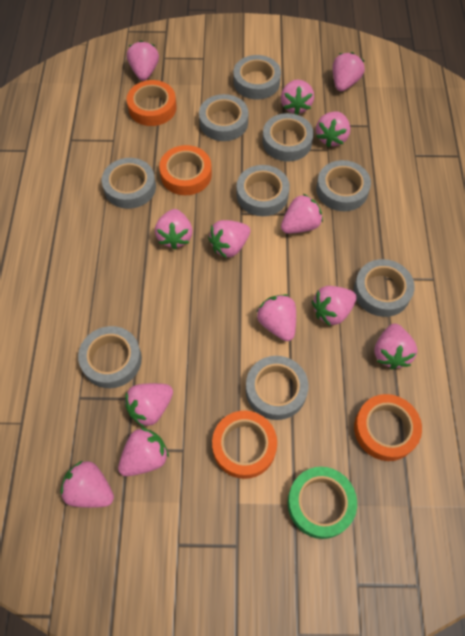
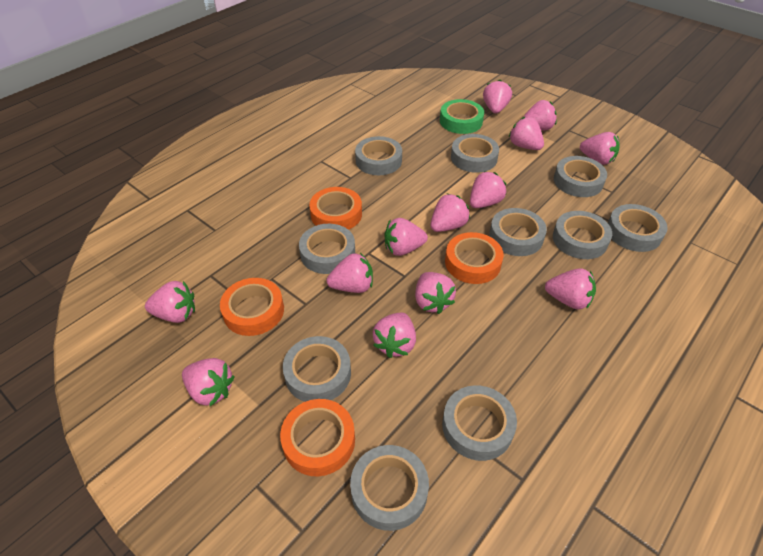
grey tape: 9 -> 10

